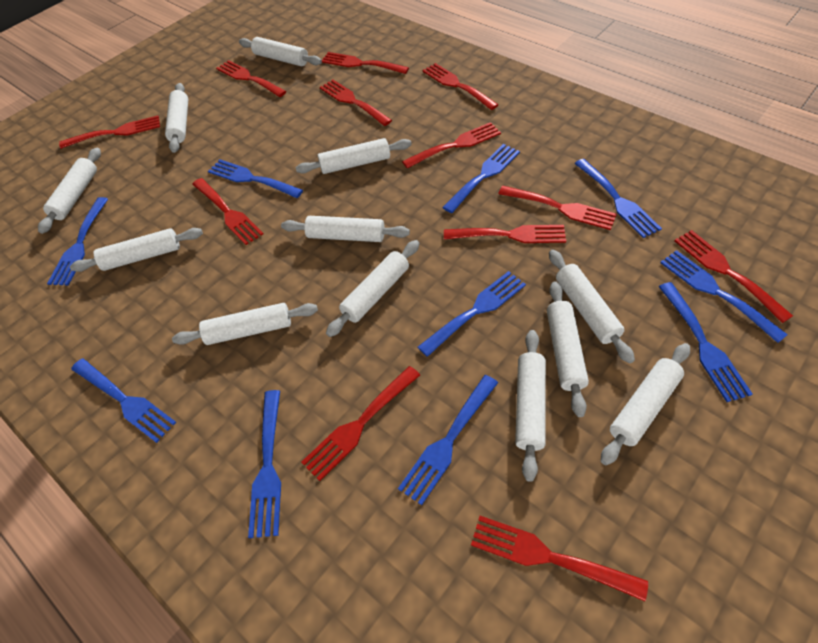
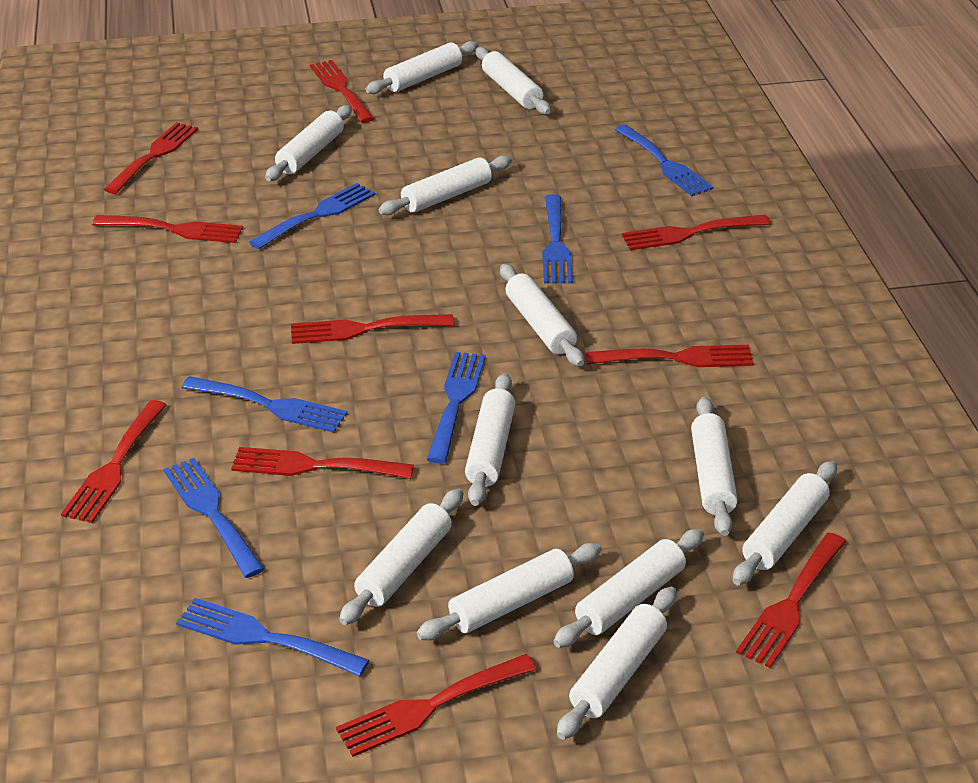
blue fork: 10 -> 7
red fork: 12 -> 10

